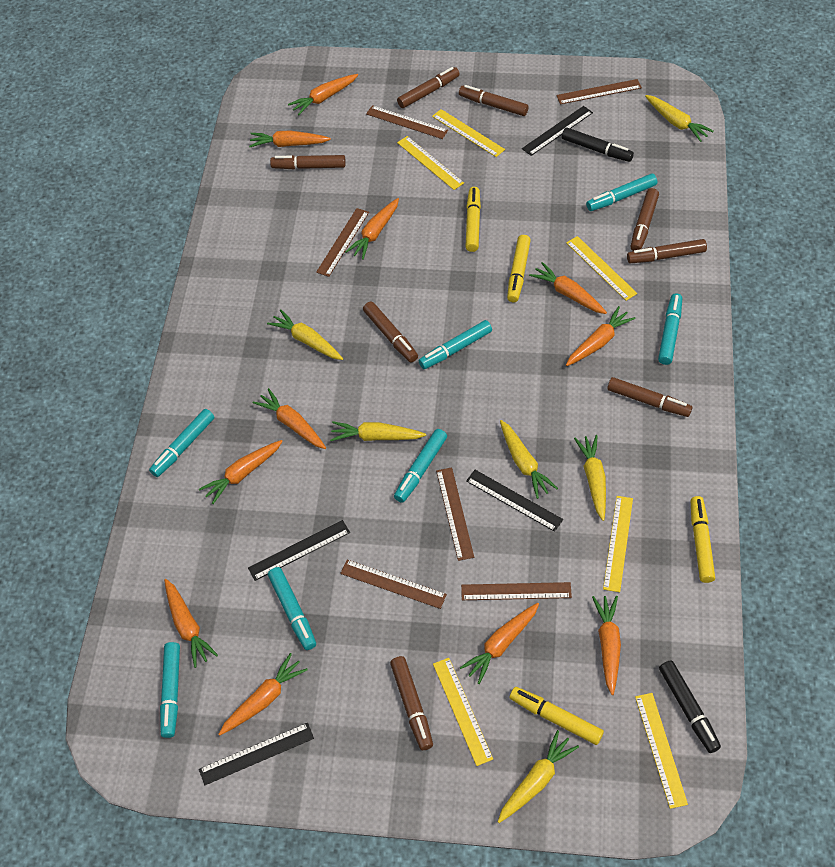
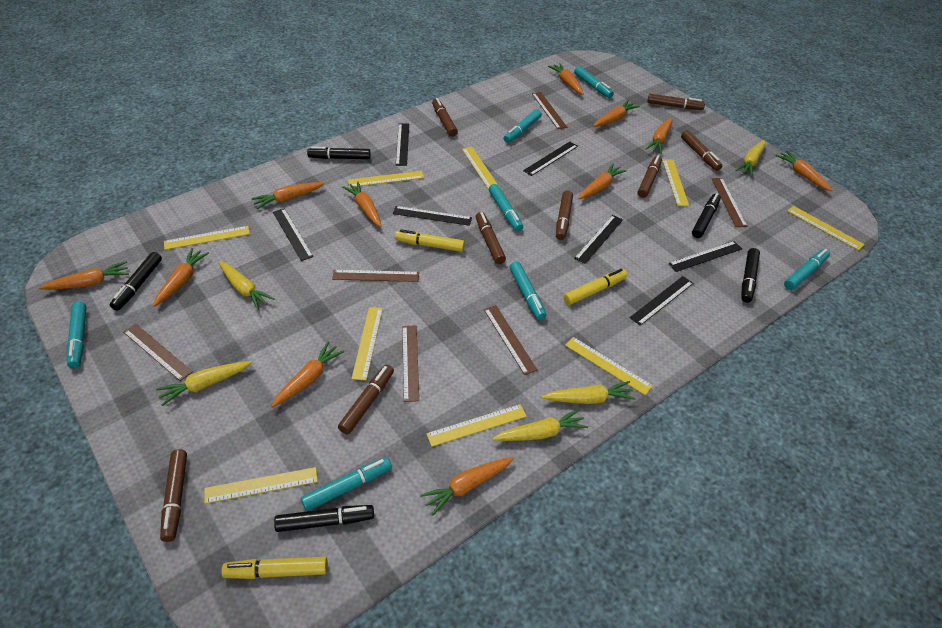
black marker: 2 -> 5
black ruler: 4 -> 7
yellow carrot: 6 -> 5
yellow marker: 4 -> 3
yellow ruler: 6 -> 9

